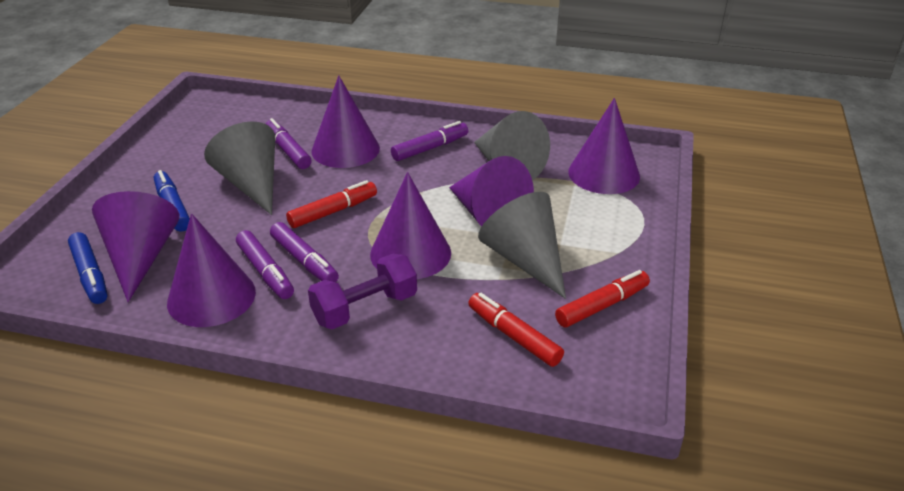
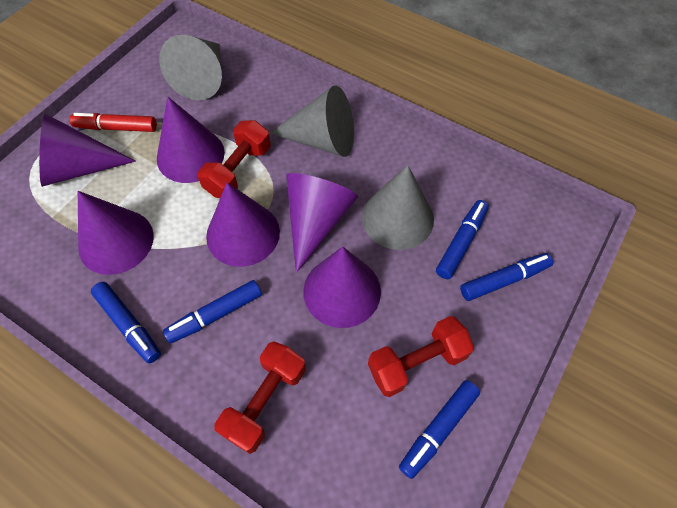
blue marker: 2 -> 5
purple dumbbell: 1 -> 0
purple marker: 4 -> 0
red dumbbell: 0 -> 3
red marker: 3 -> 1

